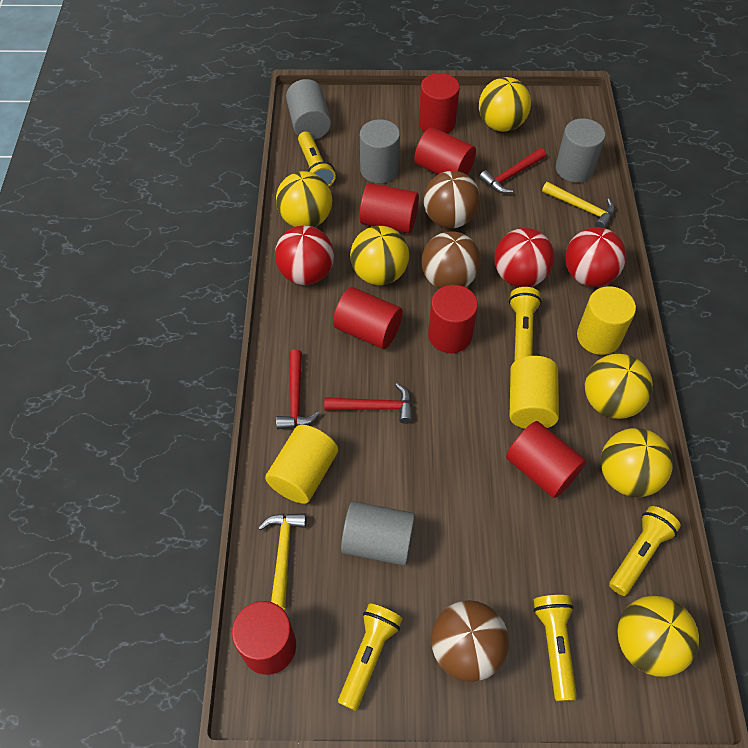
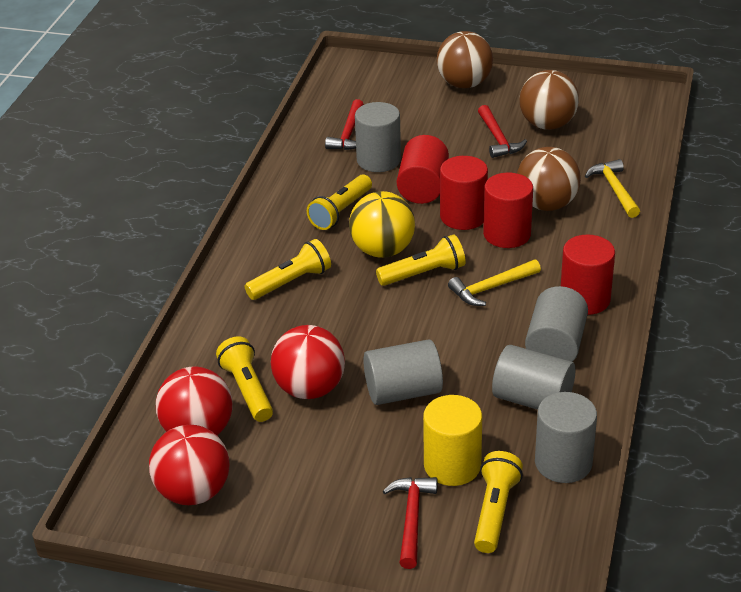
grey cylinder: 4 -> 5
red cylinder: 7 -> 4
yellow ball: 6 -> 1
yellow cylinder: 3 -> 1

